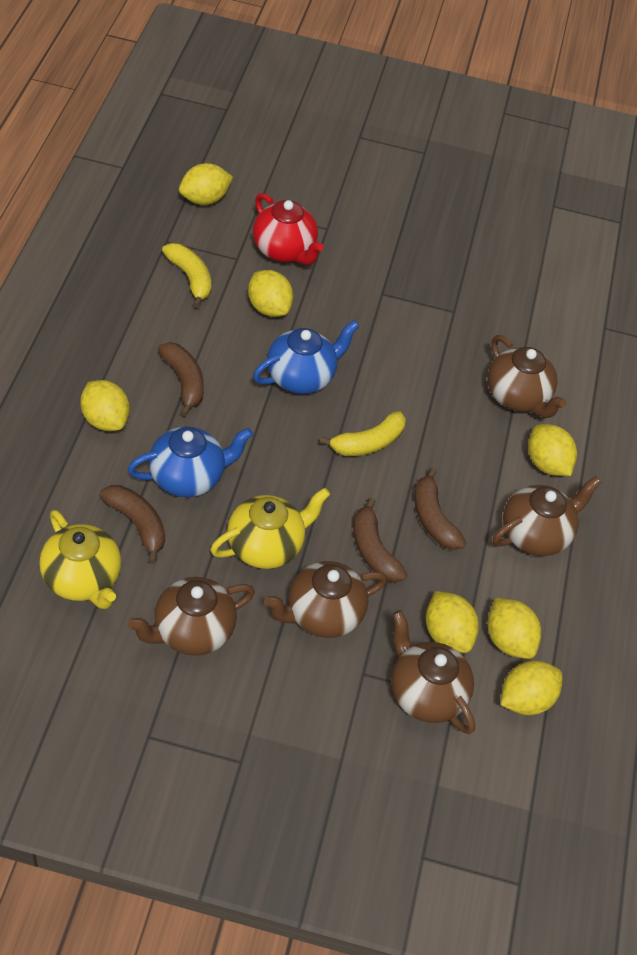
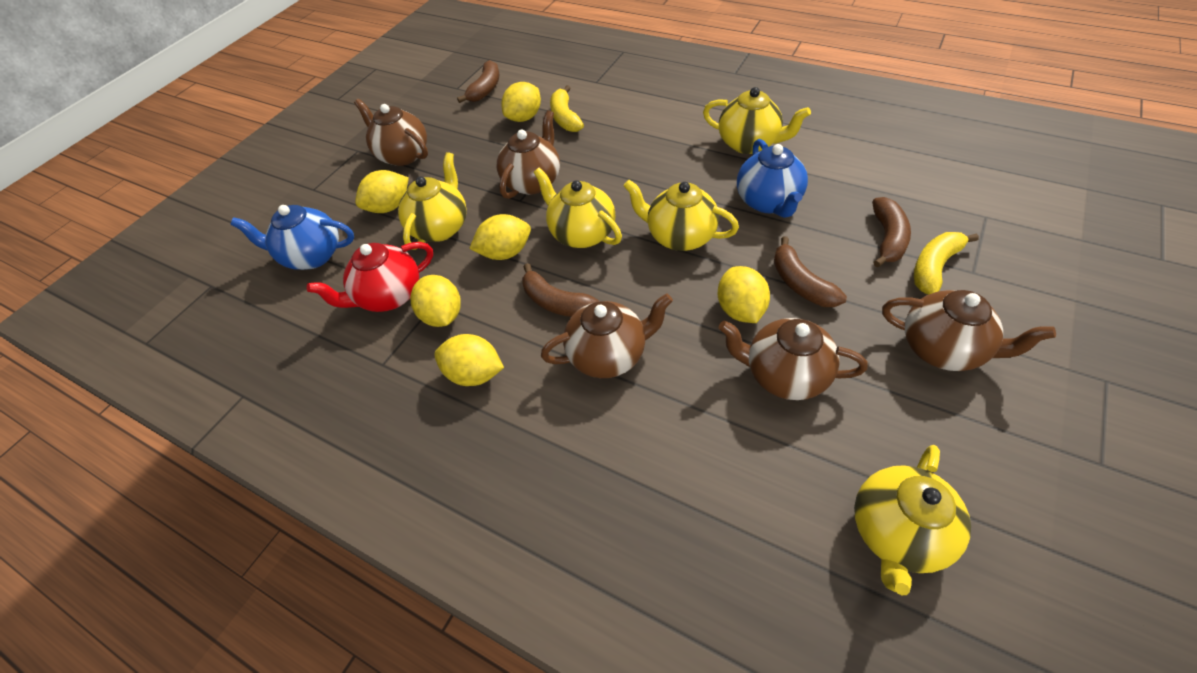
yellow lemon: 7 -> 6
yellow teapot: 2 -> 5

